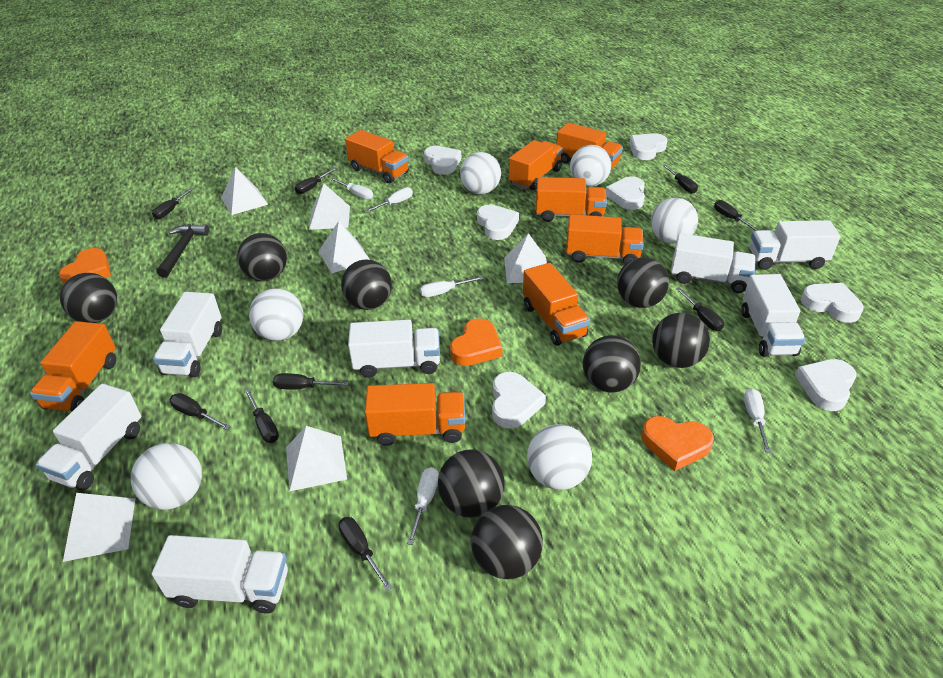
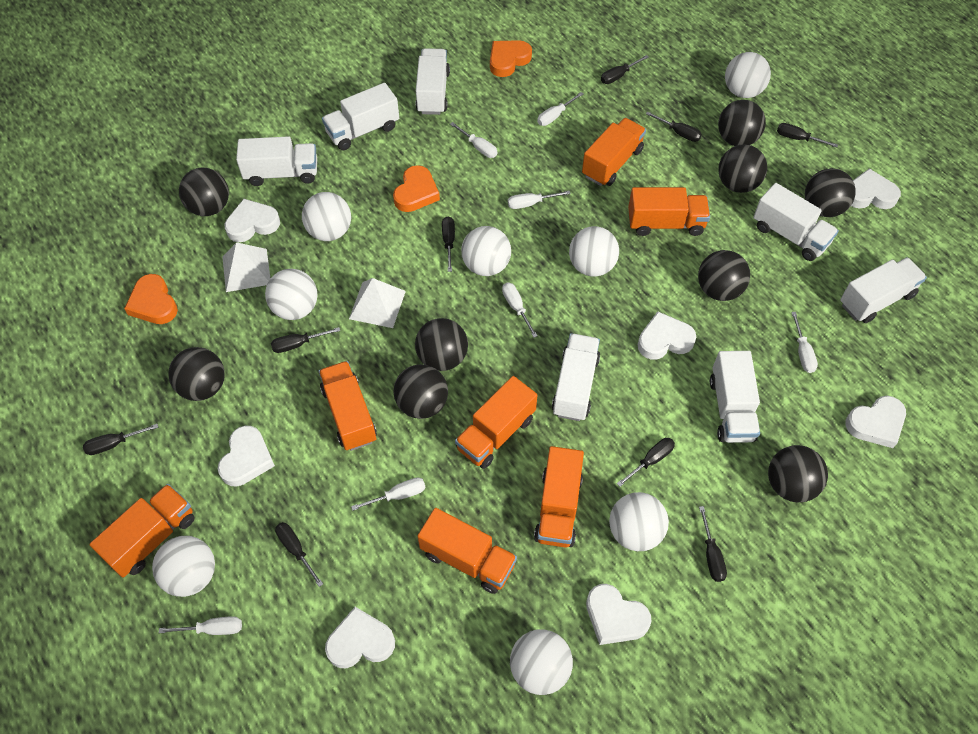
black ball: 8 -> 9
black hammer: 1 -> 0
orange truck: 8 -> 7
white ball: 6 -> 8
white pyramid: 6 -> 2
white screwdriver: 5 -> 7

